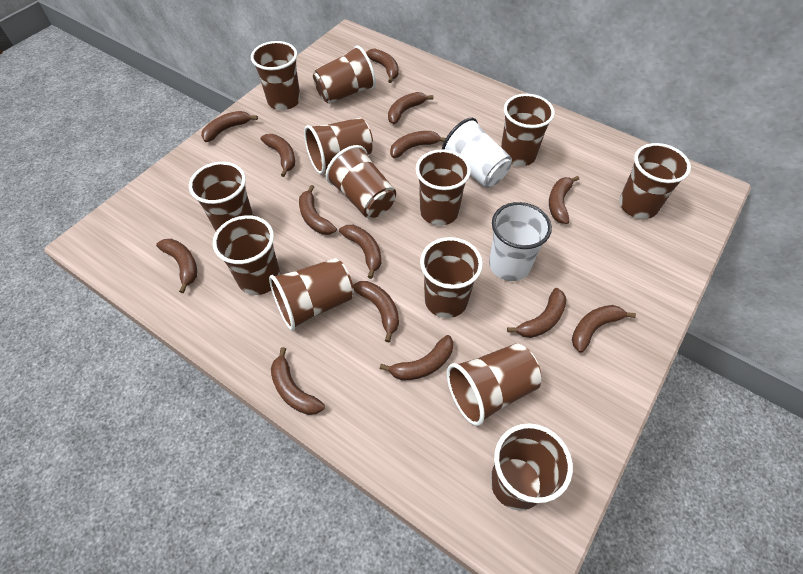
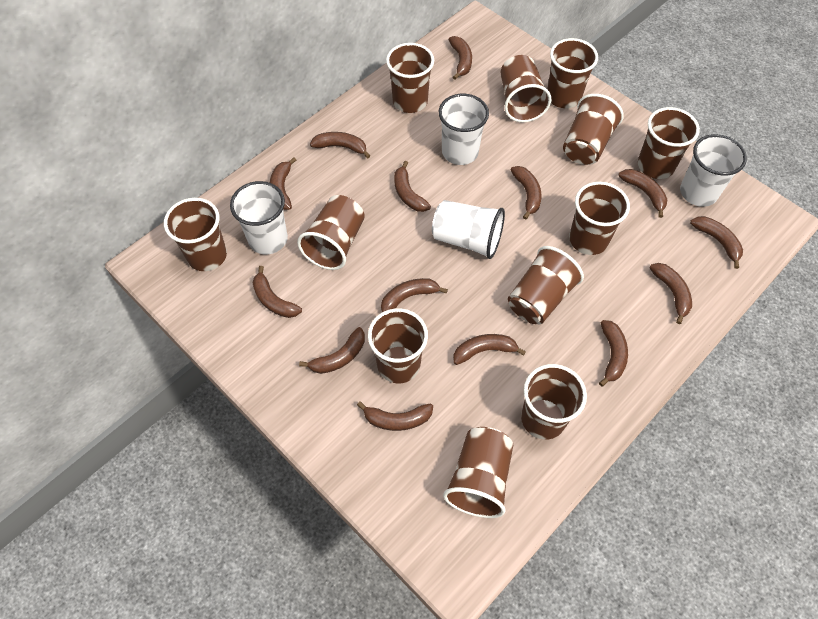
brown cup: 13 -> 12
white cup: 2 -> 4

